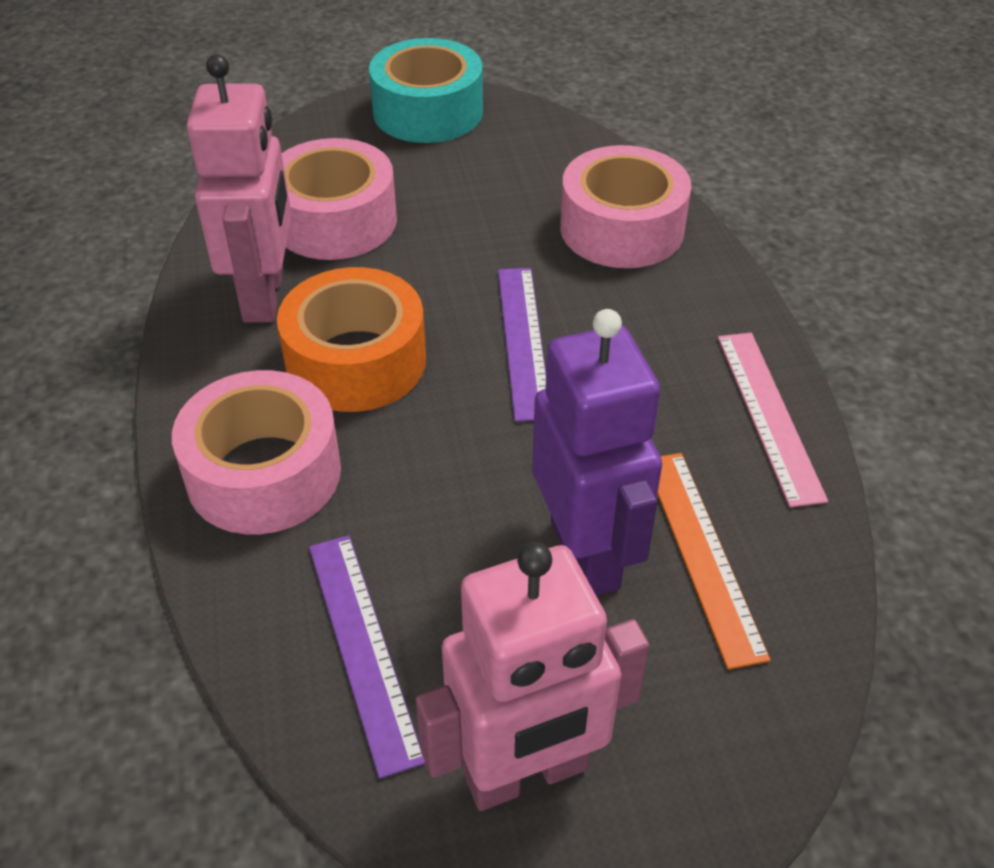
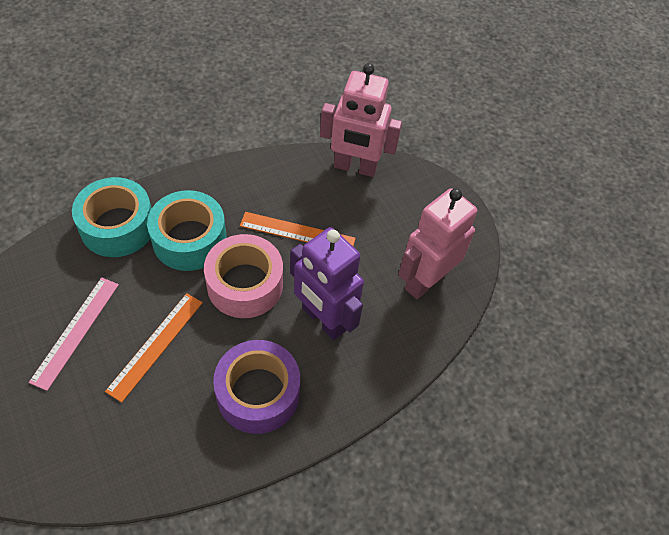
orange ruler: 1 -> 2
orange tape: 1 -> 0
pink tape: 3 -> 1
purple ruler: 2 -> 0
purple tape: 0 -> 1
turquoise tape: 1 -> 2

